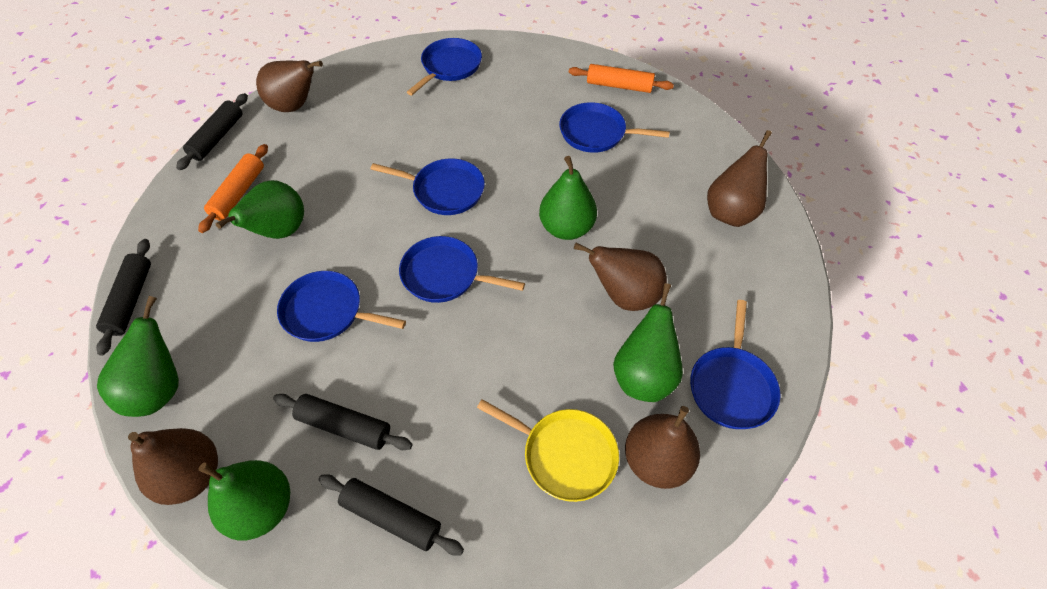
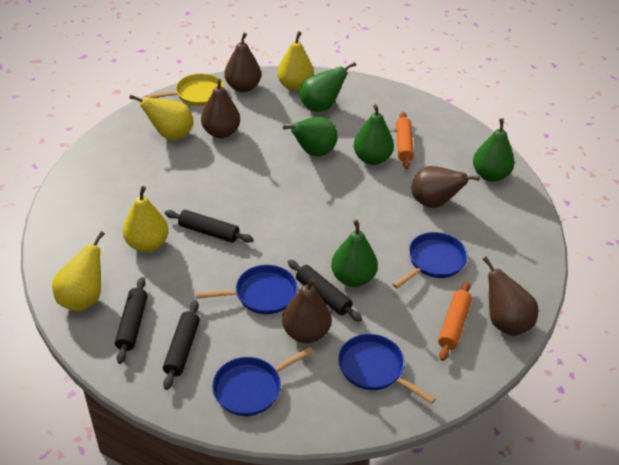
blue pan: 6 -> 4
yellow pear: 0 -> 4

